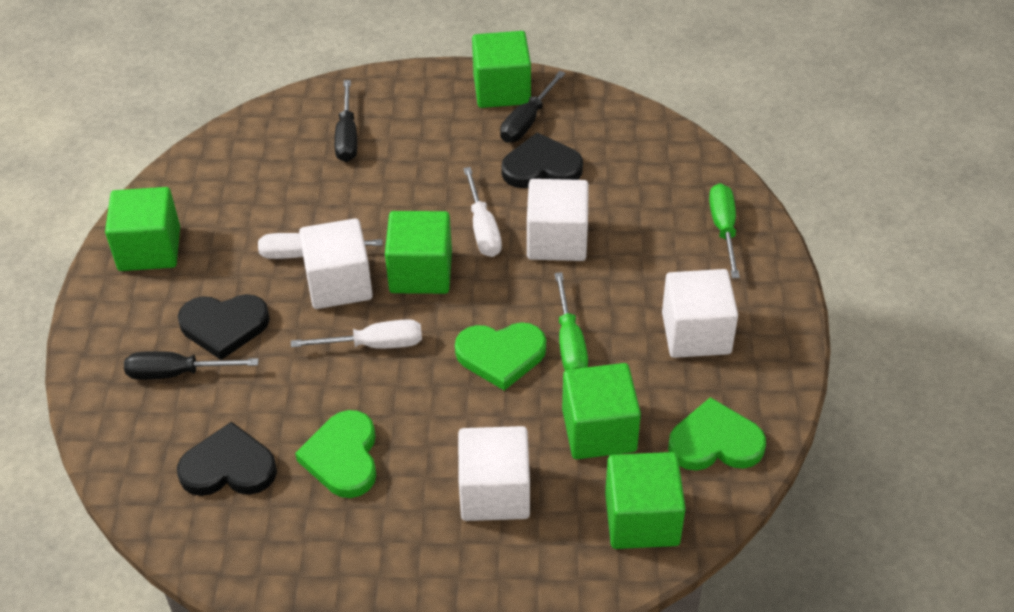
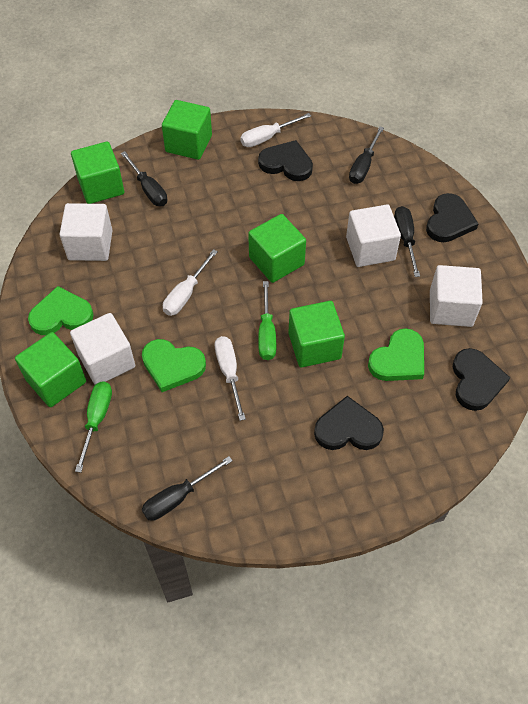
black heart: 3 -> 4
black screwdriver: 3 -> 4

